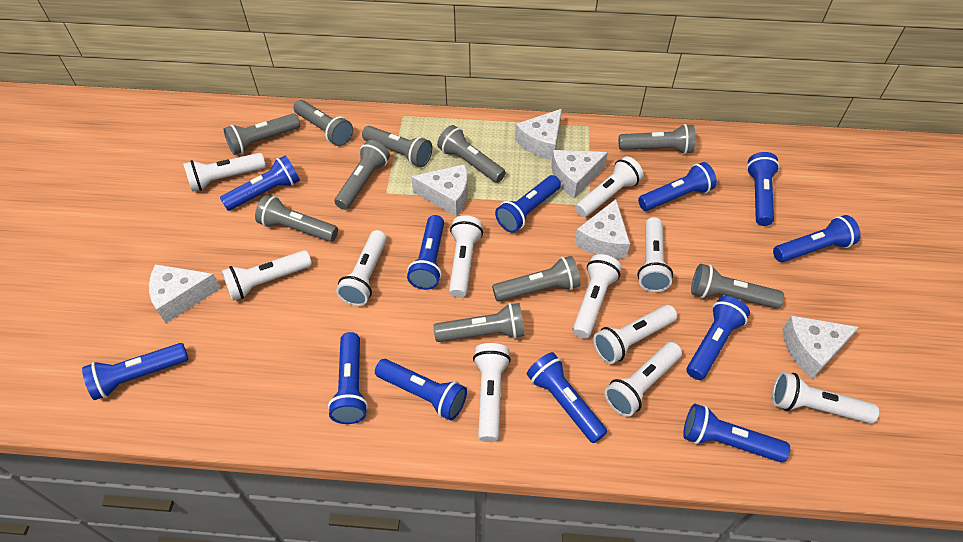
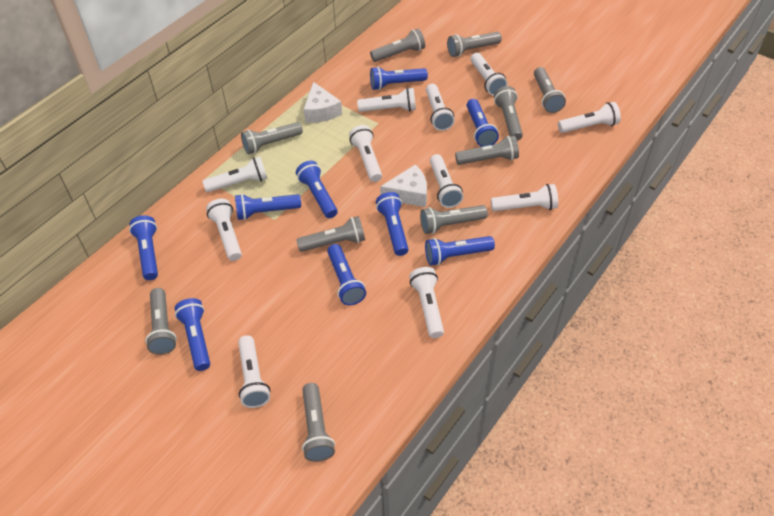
blue flashlight: 12 -> 9
white cheese: 6 -> 2

